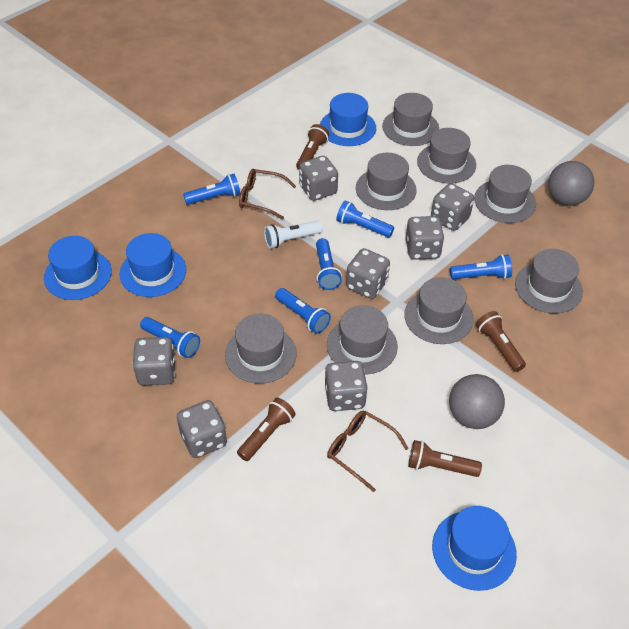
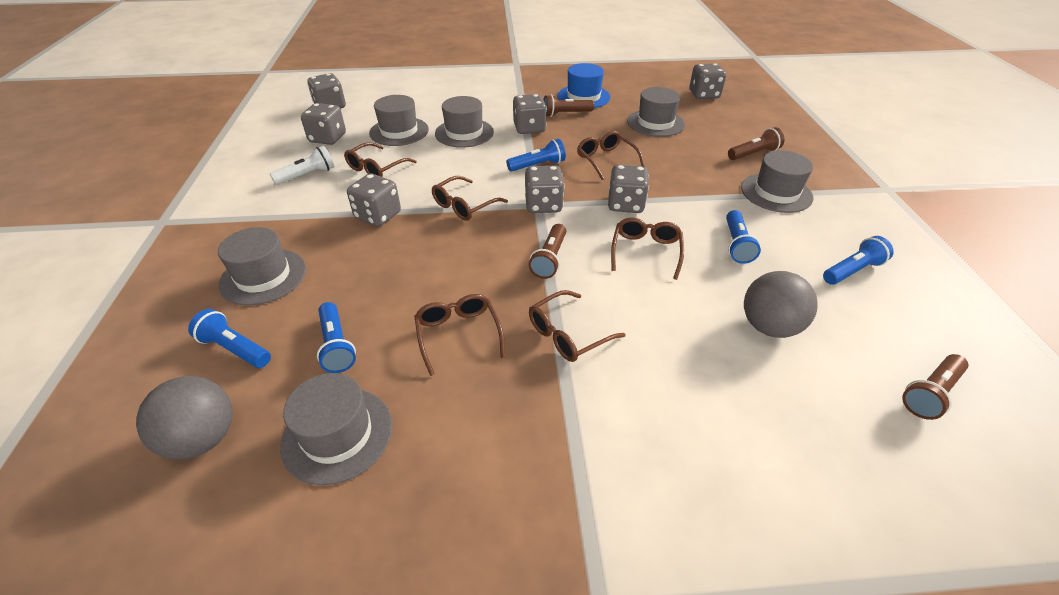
blue flashlight: 6 -> 5
blue hat: 4 -> 1
brown glasses: 2 -> 6
grey hat: 8 -> 6

